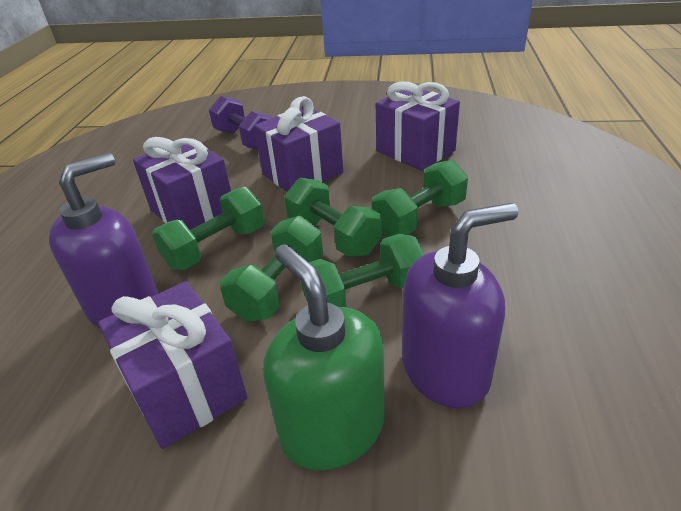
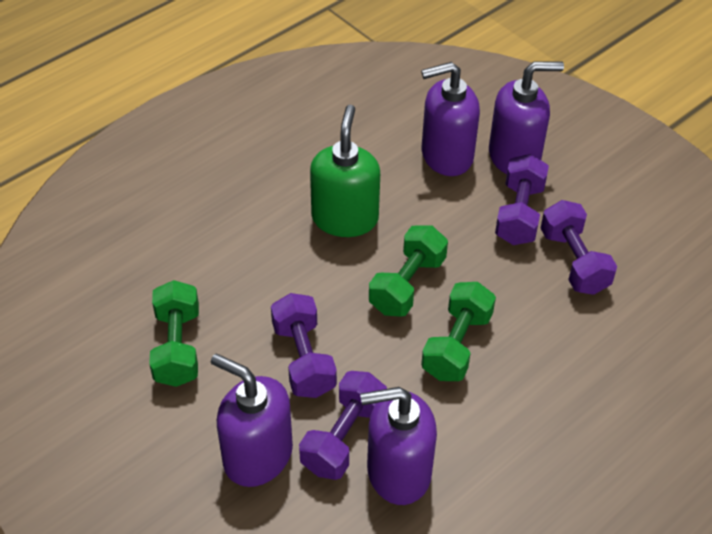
green dumbbell: 5 -> 3
purple dumbbell: 1 -> 4
purple gift: 4 -> 0
purple soap dispenser: 2 -> 4

